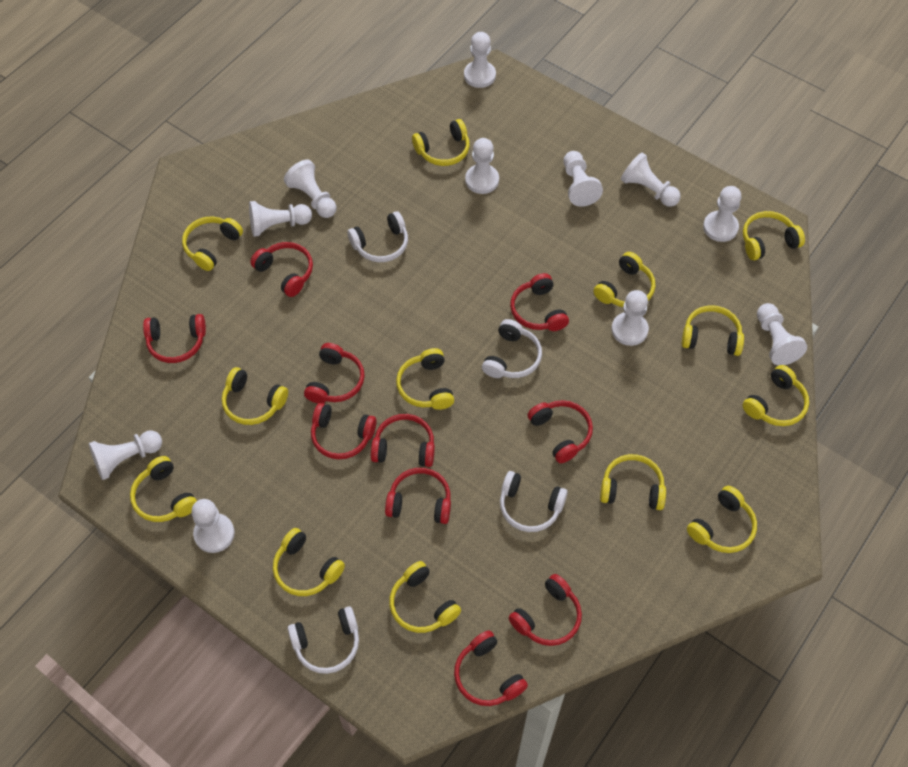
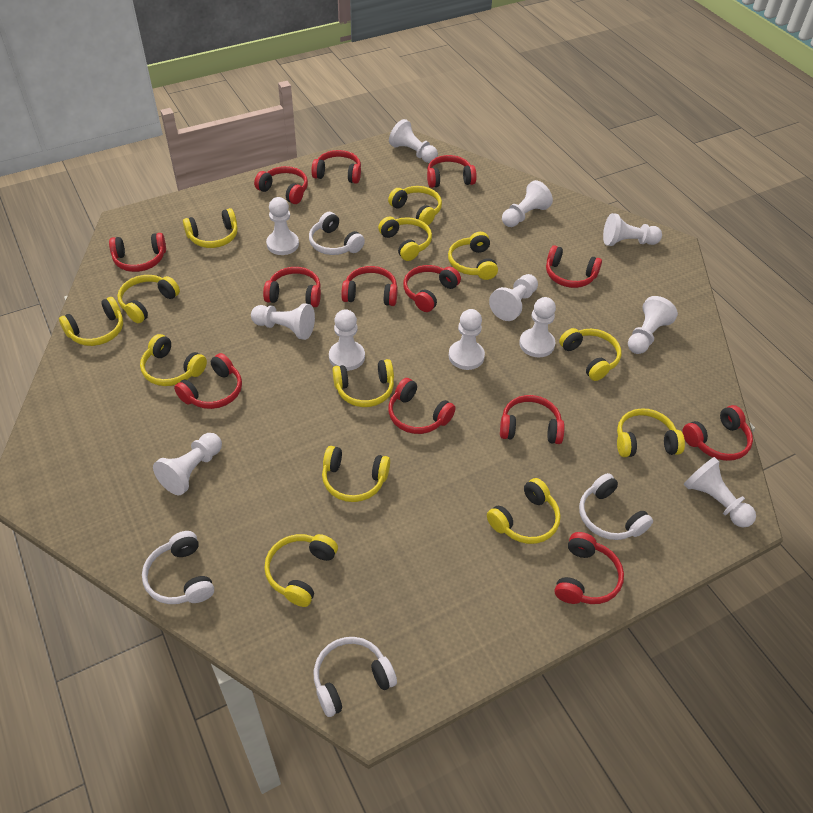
red headphones: 10 -> 13
white pawn: 11 -> 12

